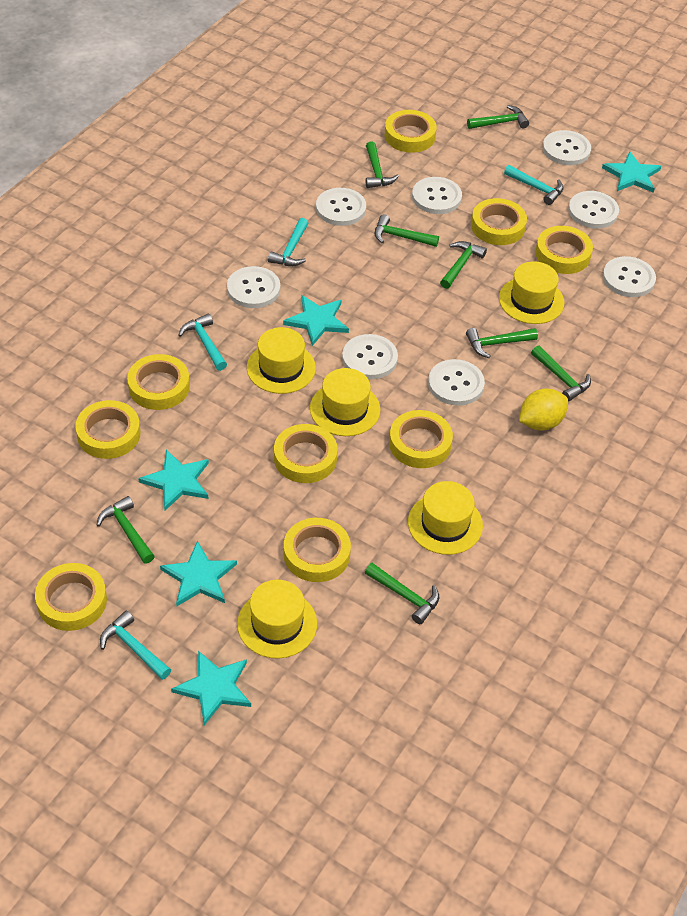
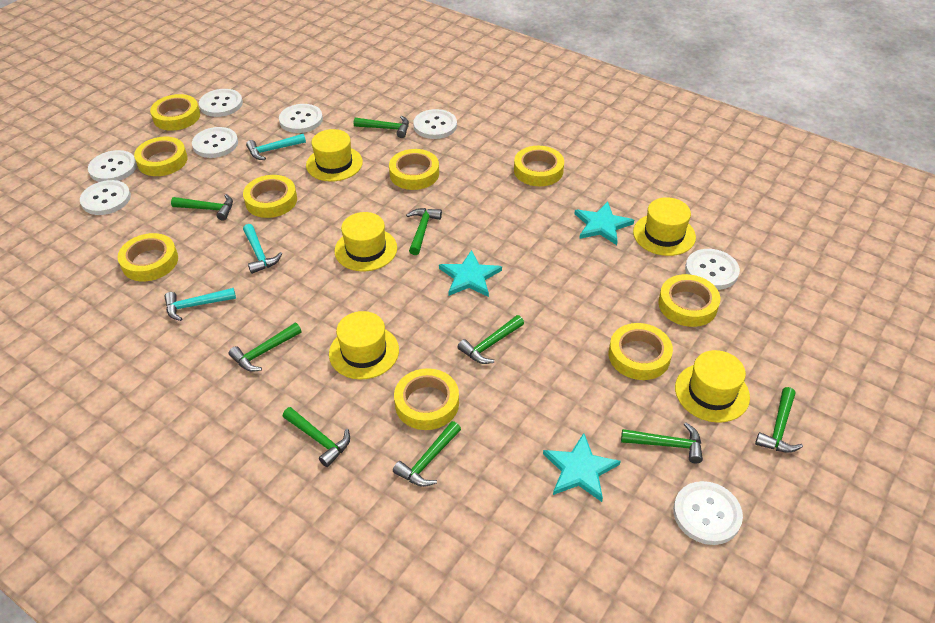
green hammer: 8 -> 9
turquoise hammer: 4 -> 3
turquoise star: 5 -> 3
yellow lemon: 1 -> 0

